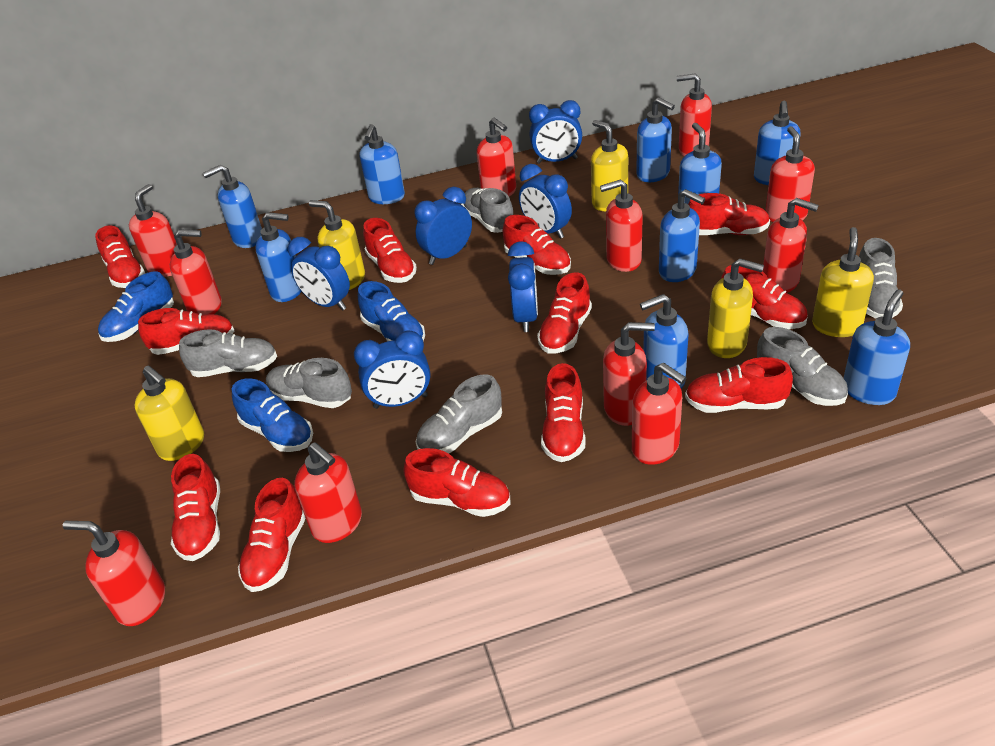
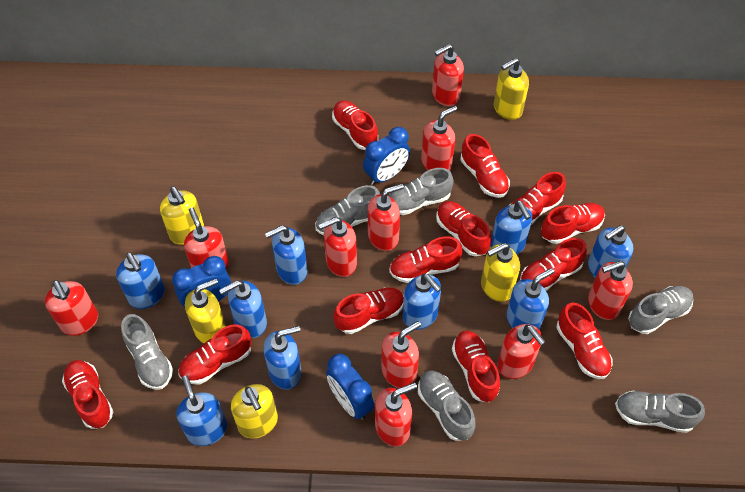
blue clock: 6 -> 3
blue shoe: 3 -> 0
red soap dispenser: 11 -> 10

